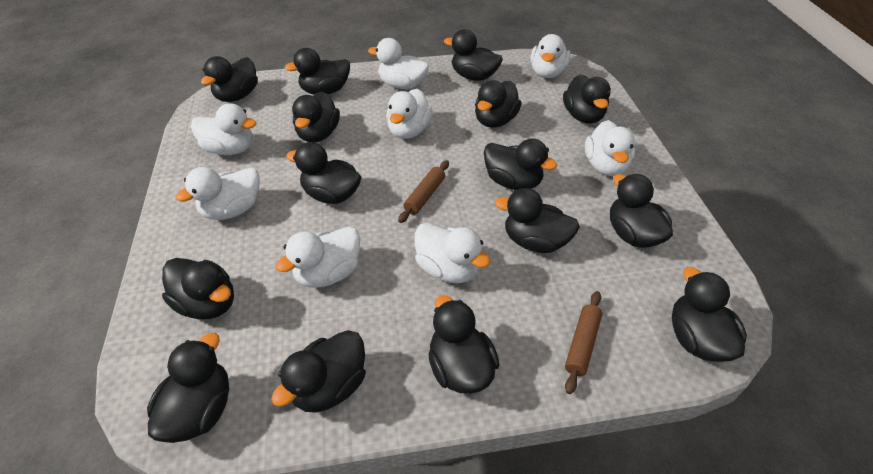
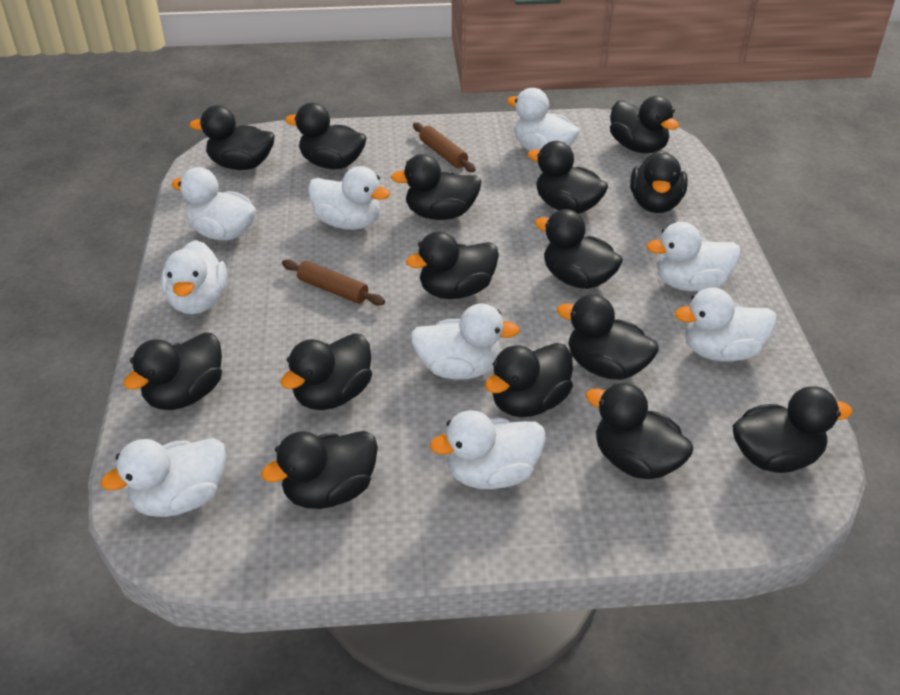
white duck: 8 -> 9

